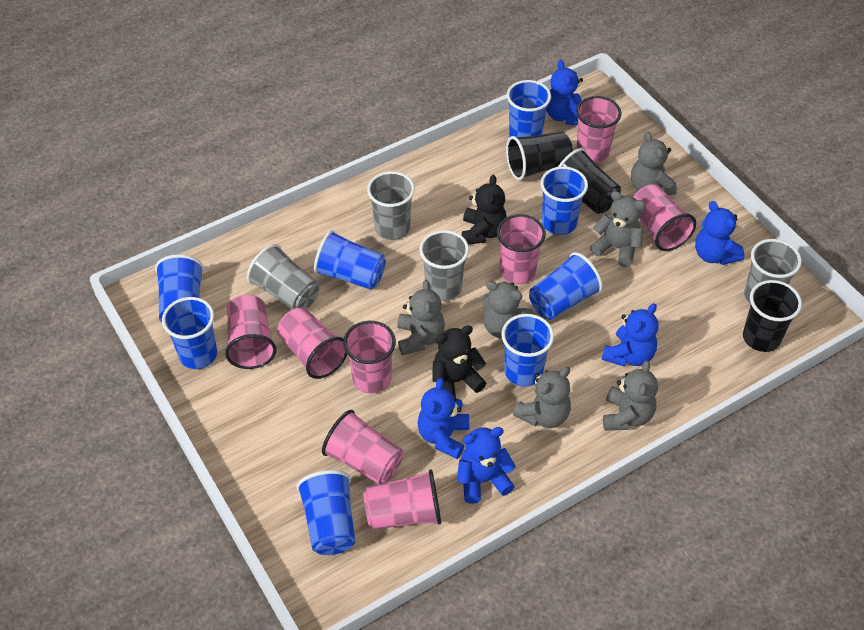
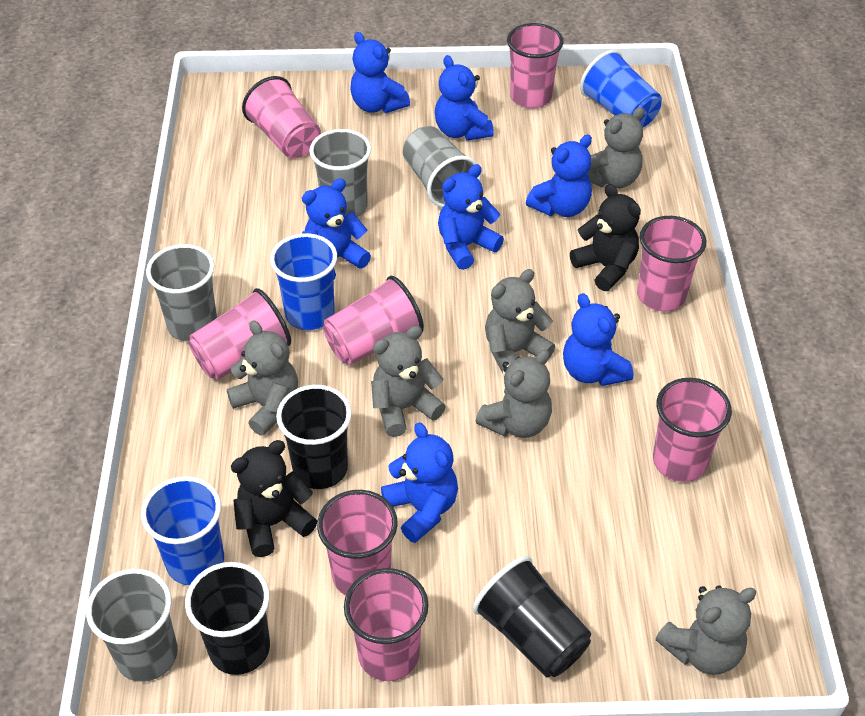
blue cup: 8 -> 3
blue teddy bear: 5 -> 7

